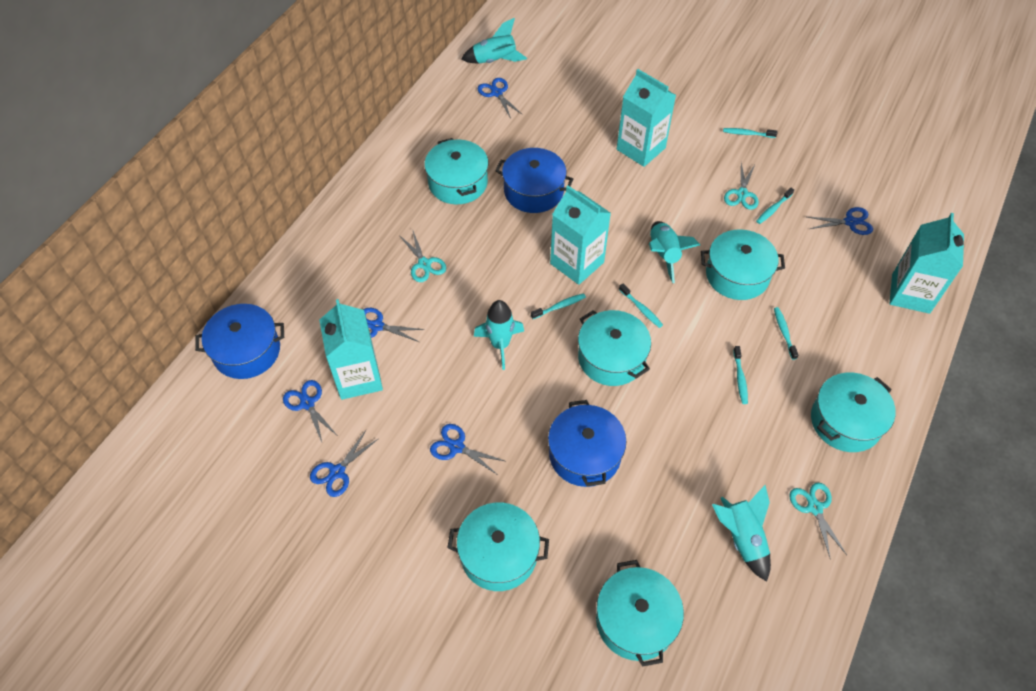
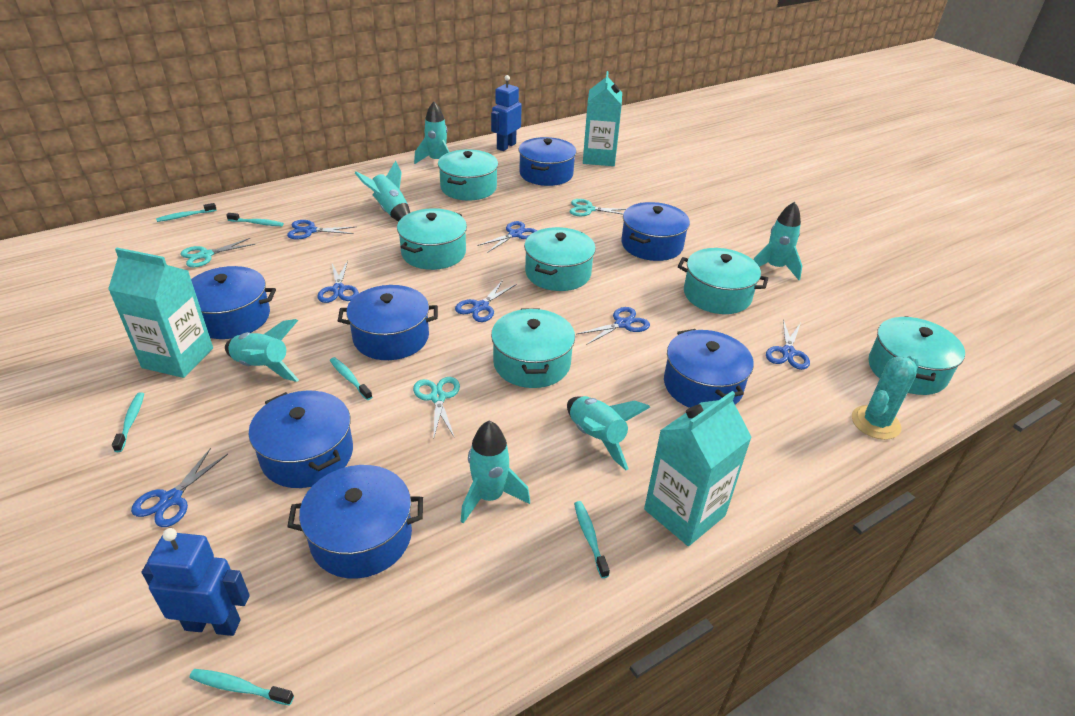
blue pot: 3 -> 7
blue robot: 0 -> 2
blue scissors: 6 -> 7
turquoise cactus: 0 -> 1
turquoise carton: 4 -> 3
turquoise rocket: 4 -> 6

